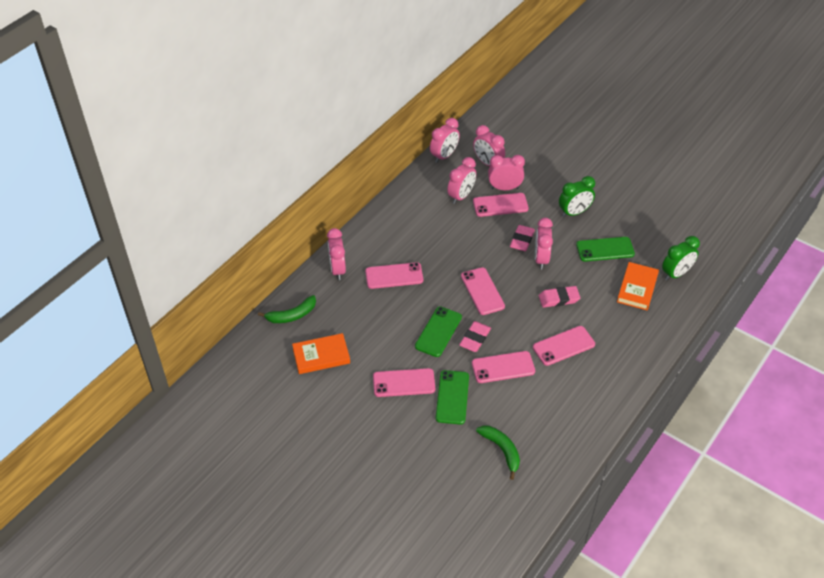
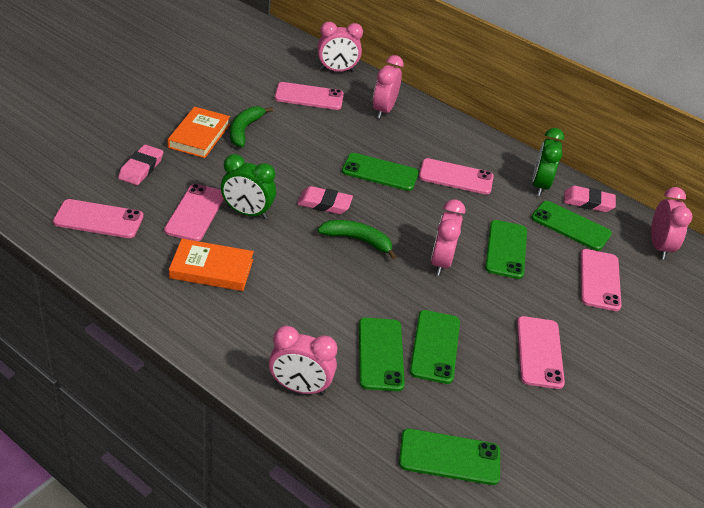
green phone: 3 -> 6
pink clock: 6 -> 5

